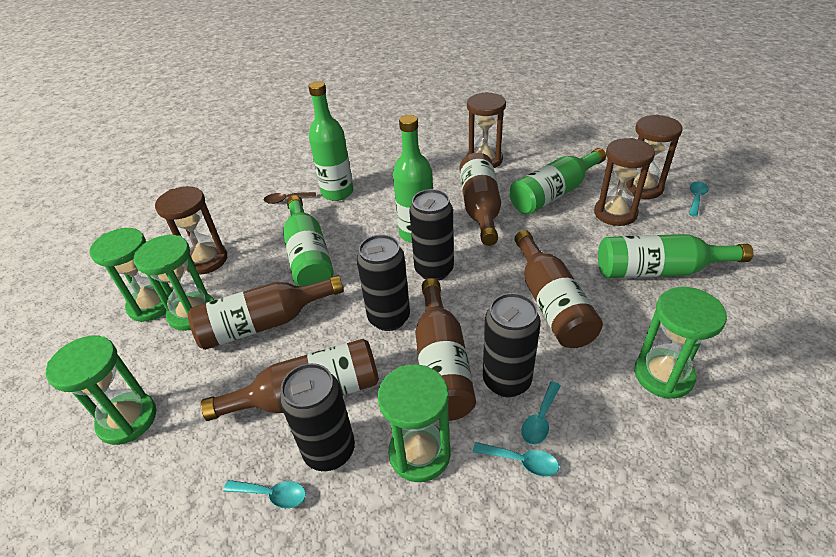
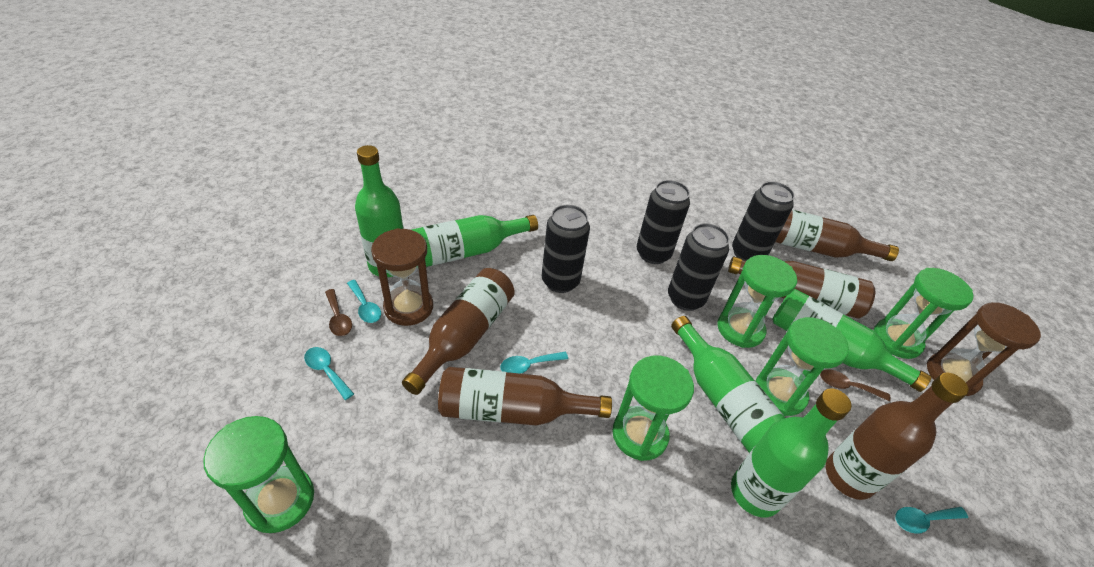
brown hourglass: 4 -> 2
brown spoon: 1 -> 2

